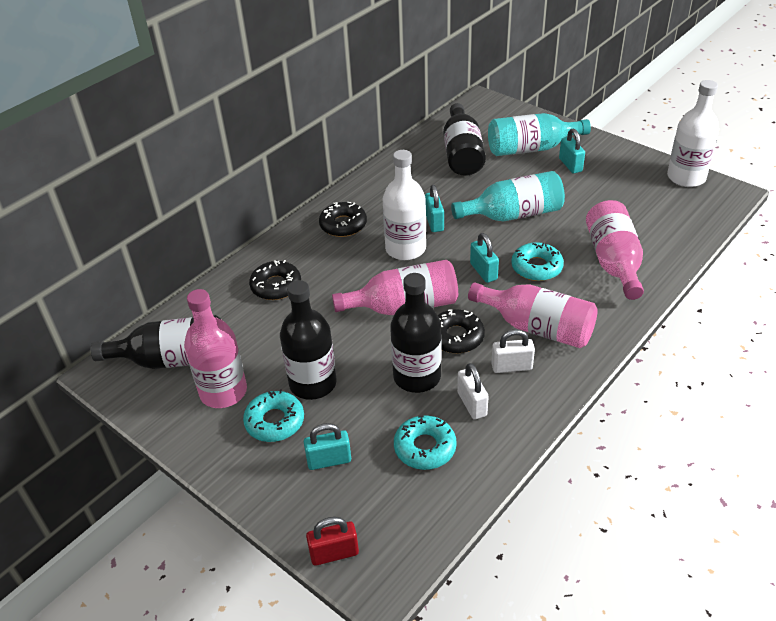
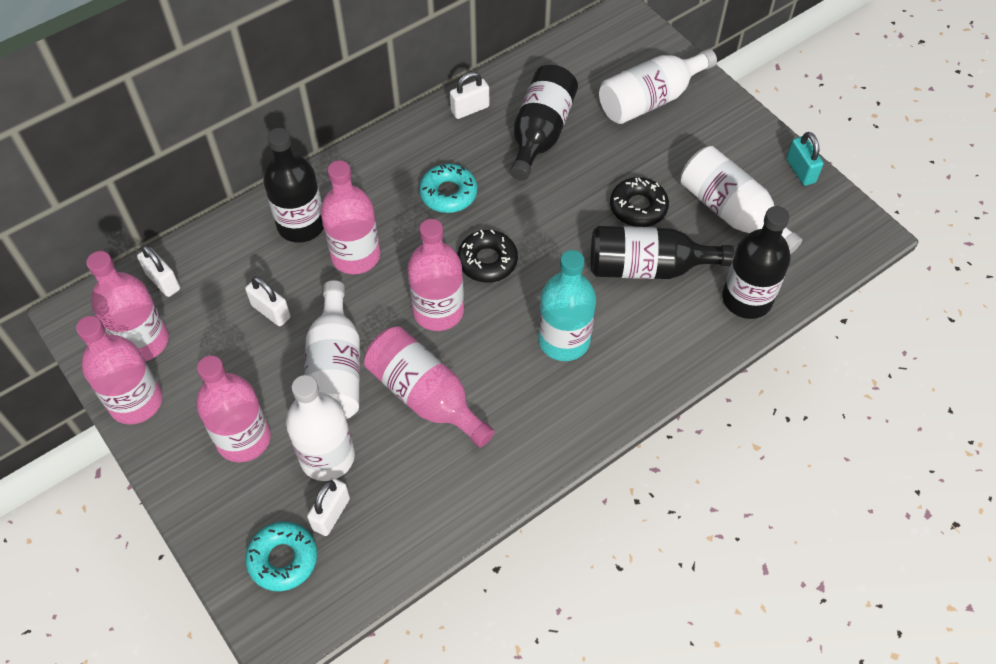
black donut: 3 -> 2
pink bottle: 4 -> 6
red padlock: 1 -> 0
turquoise bottle: 2 -> 1
turquoise donut: 3 -> 2
turquoise padlock: 4 -> 1
white bottle: 2 -> 4
white padlock: 2 -> 4

